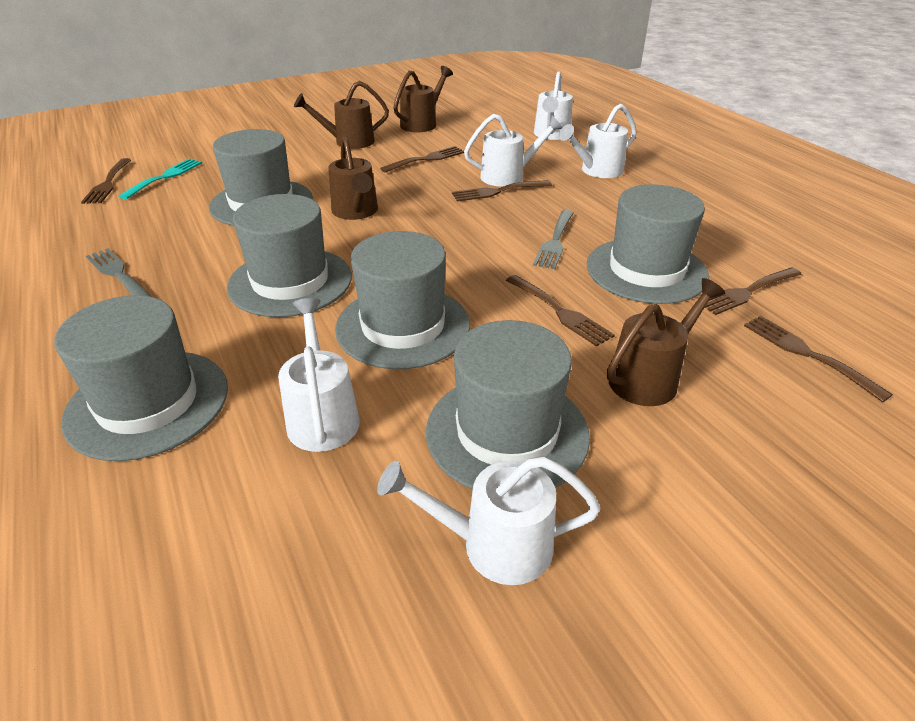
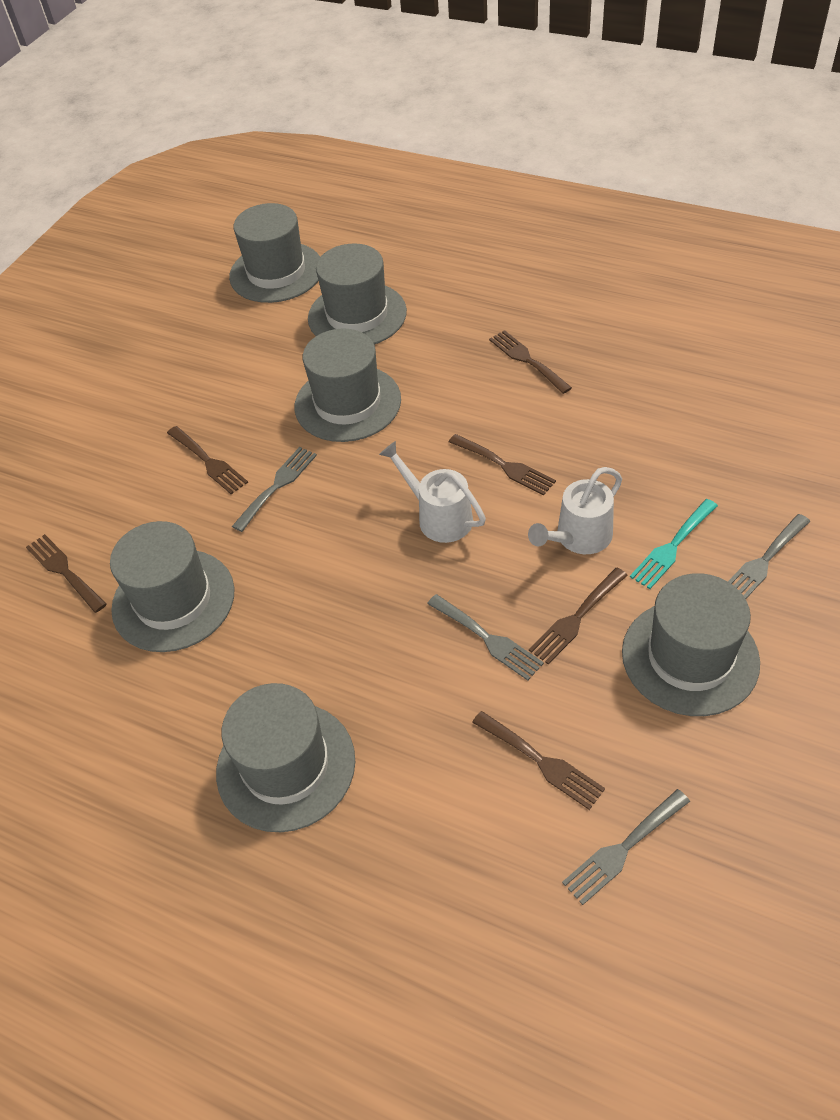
brown watering can: 4 -> 0
grey fork: 2 -> 4
white watering can: 5 -> 2

